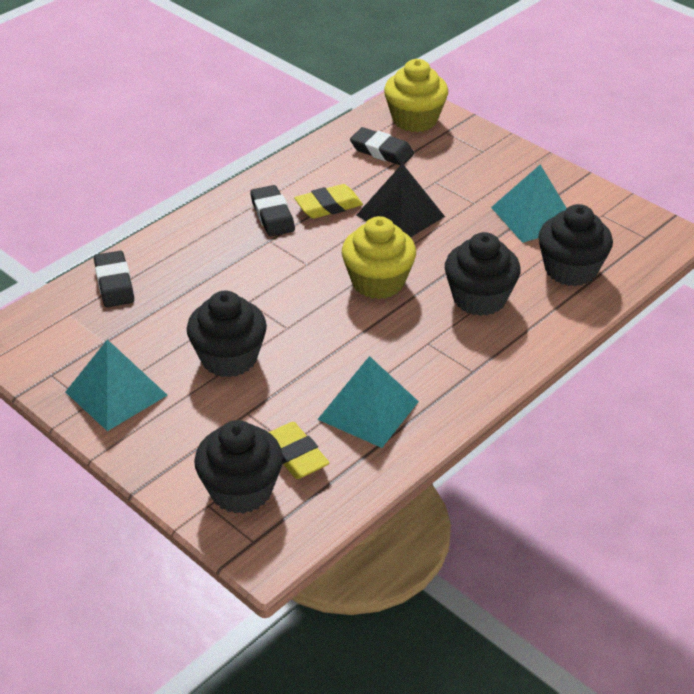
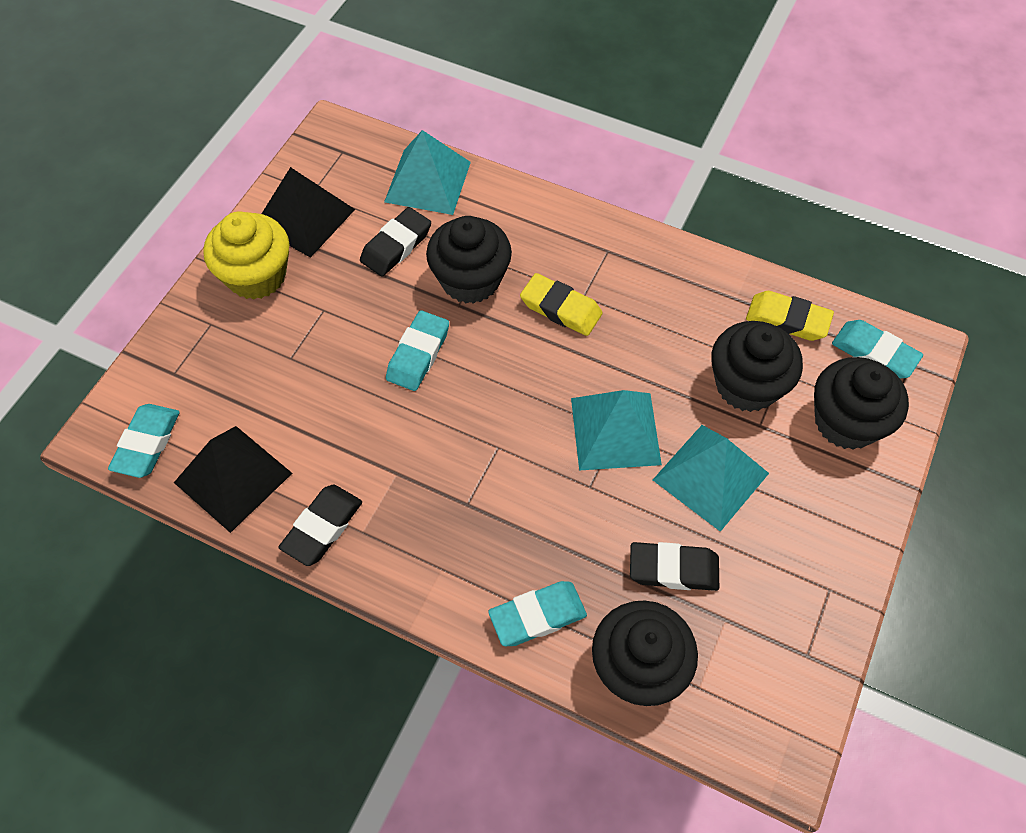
black pyramid: 1 -> 2
turquoise eraser: 0 -> 4
yellow cupcake: 2 -> 1

